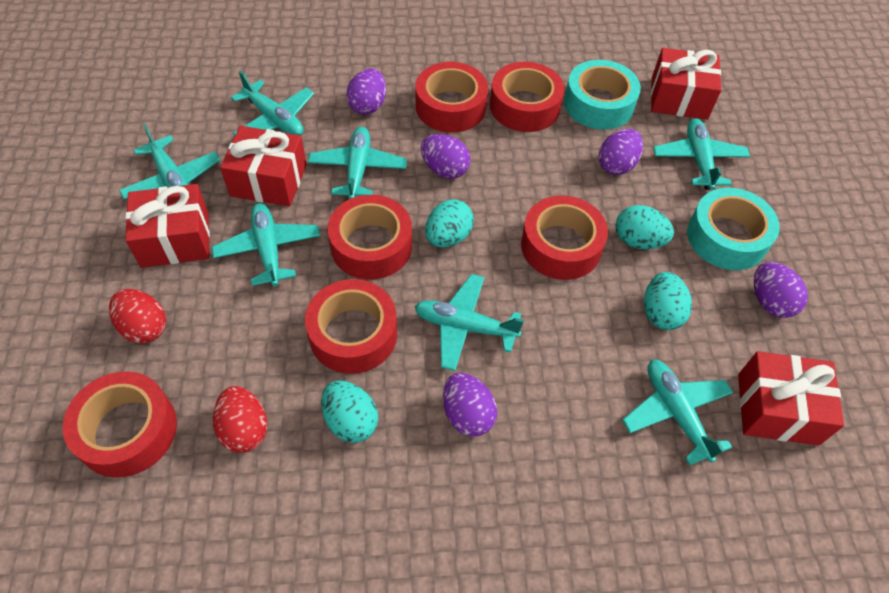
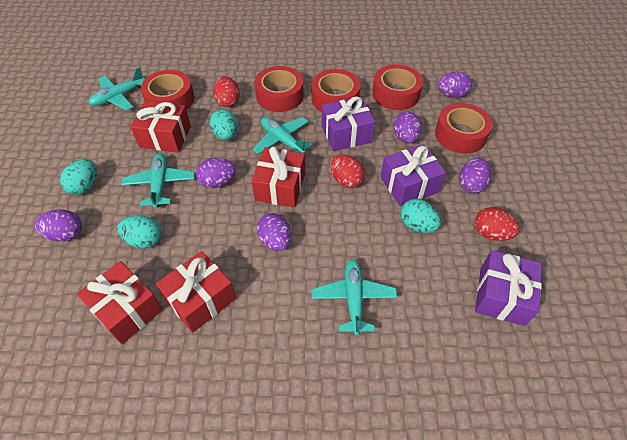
purple egg: 5 -> 6
purple gift: 0 -> 3
red egg: 2 -> 3
red tape: 6 -> 5
turquoise plane: 7 -> 4
turquoise tape: 2 -> 0

